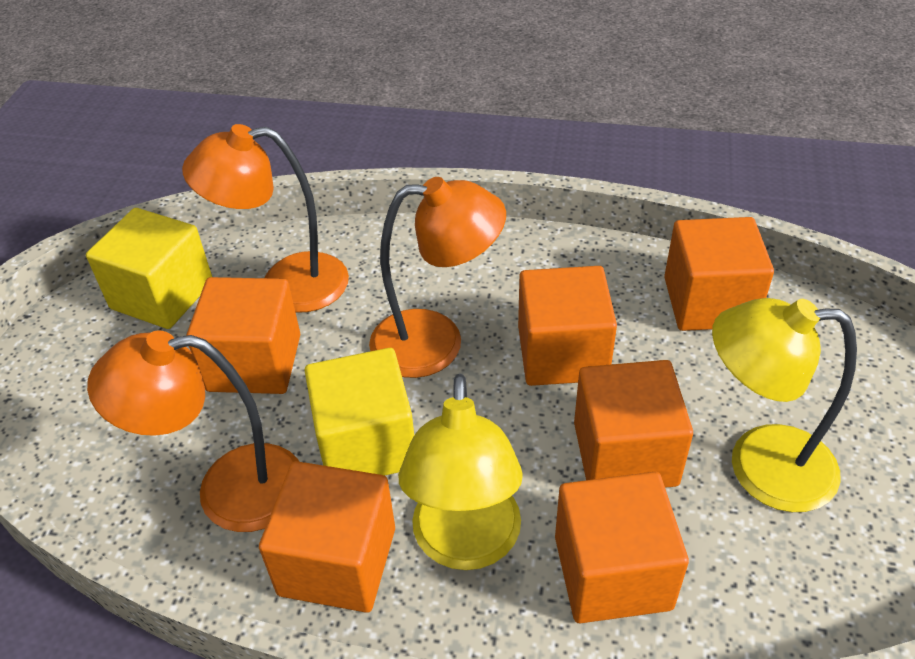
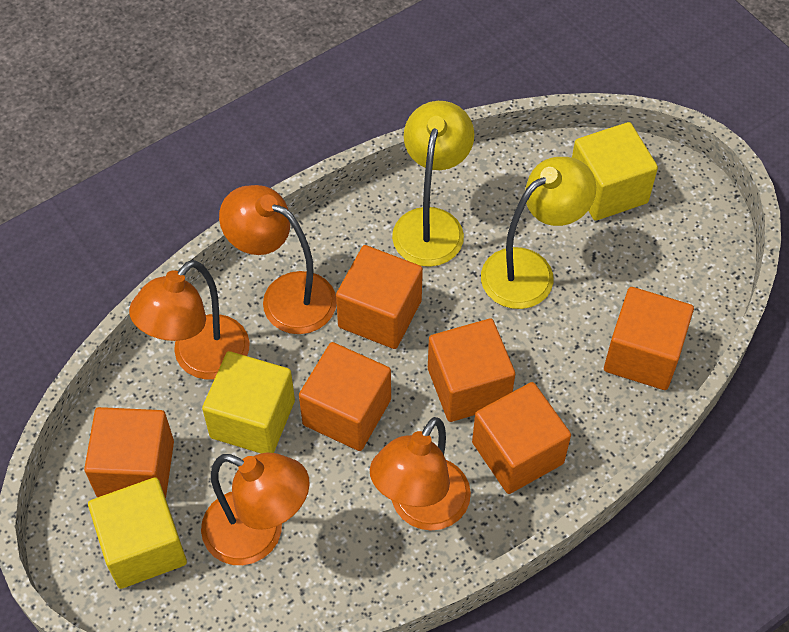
orange lamp: 3 -> 4
yellow cube: 2 -> 3

